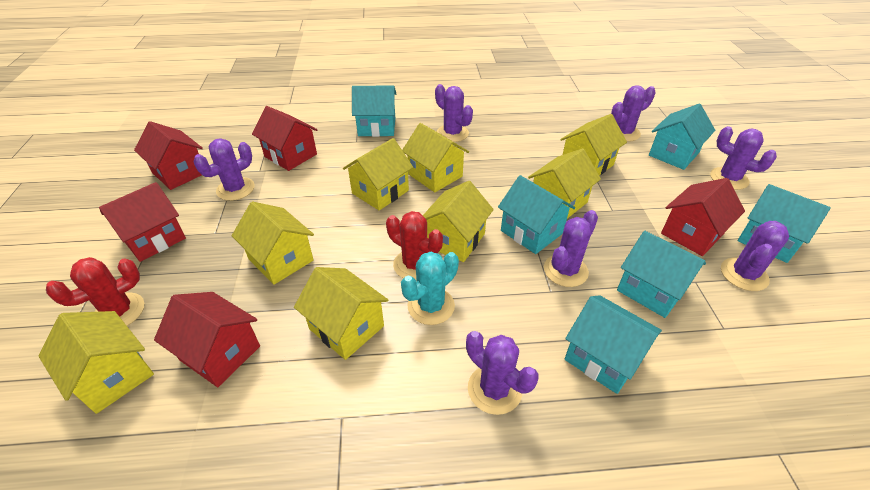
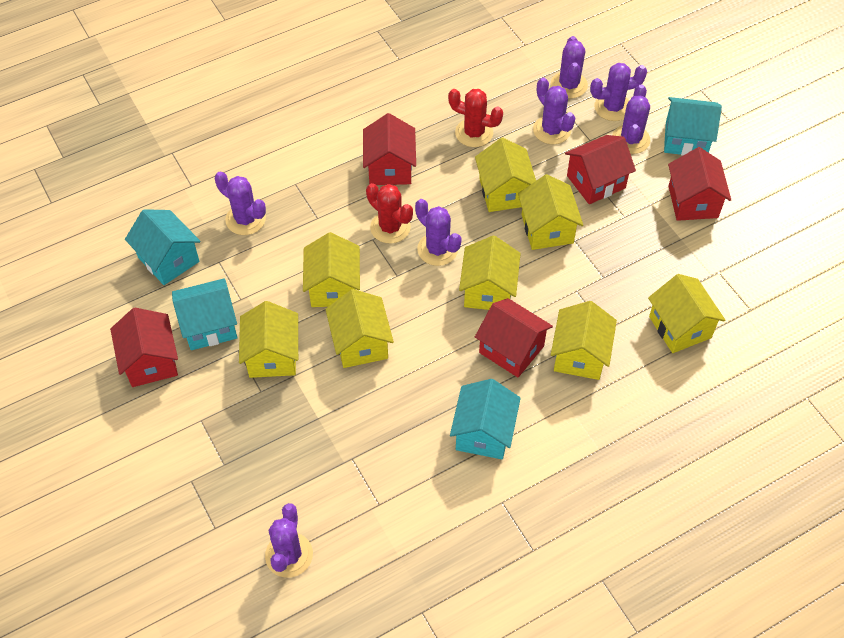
turquoise cactus: 1 -> 0
turquoise house: 6 -> 4

